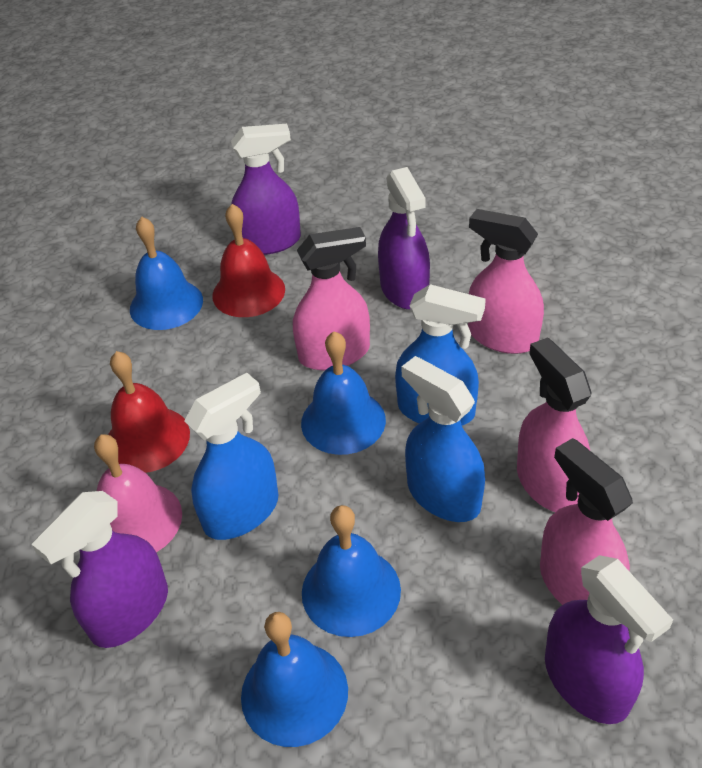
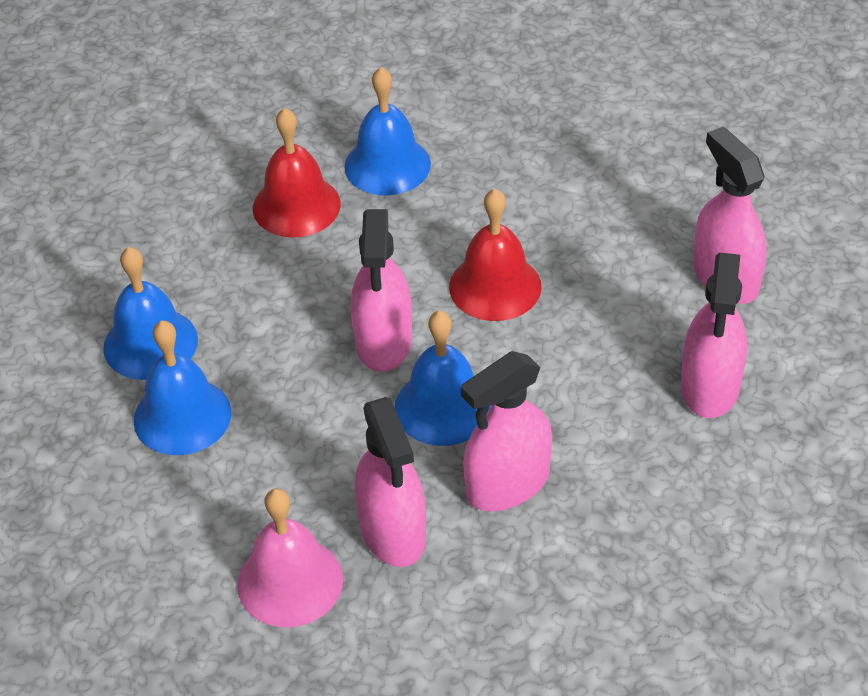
blue spray bottle: 3 -> 0
pink spray bottle: 4 -> 5
purple spray bottle: 4 -> 0

